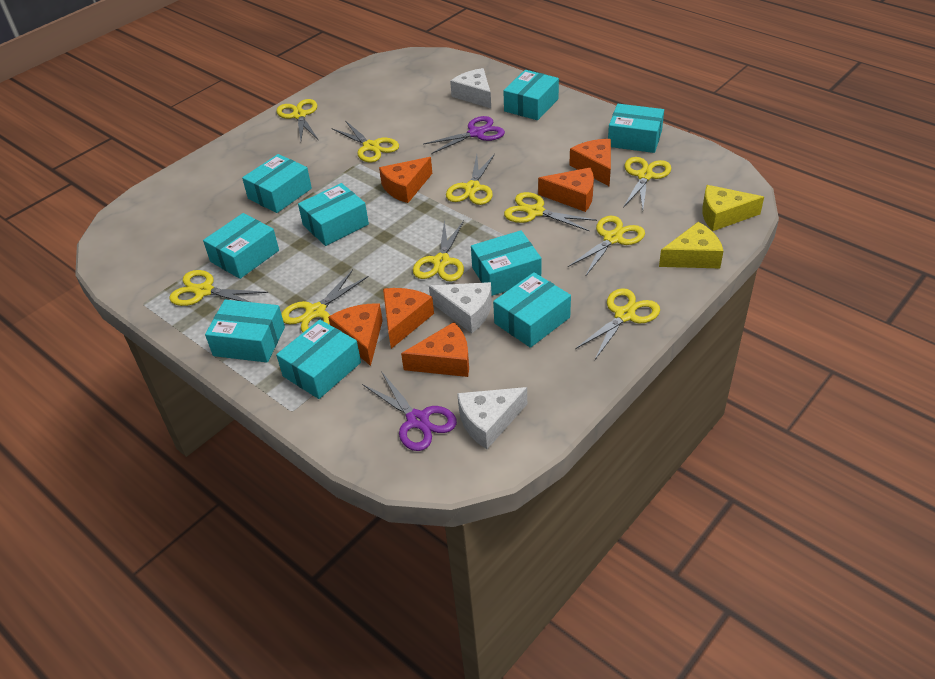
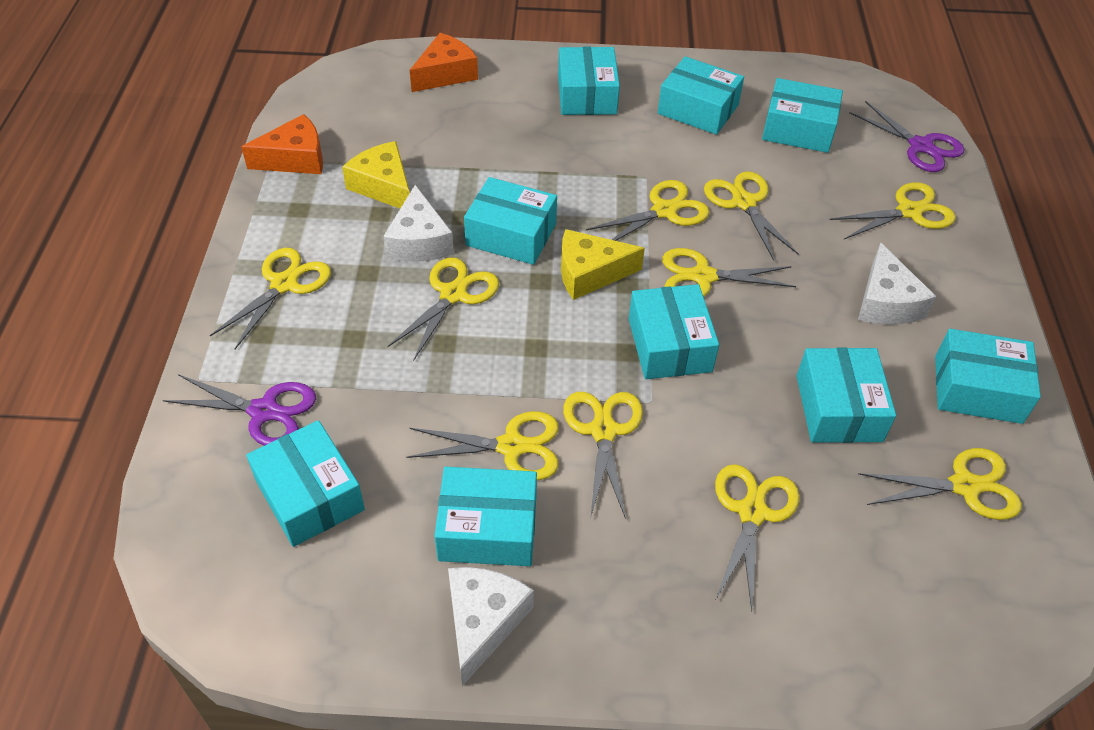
orange cheese: 6 -> 2

